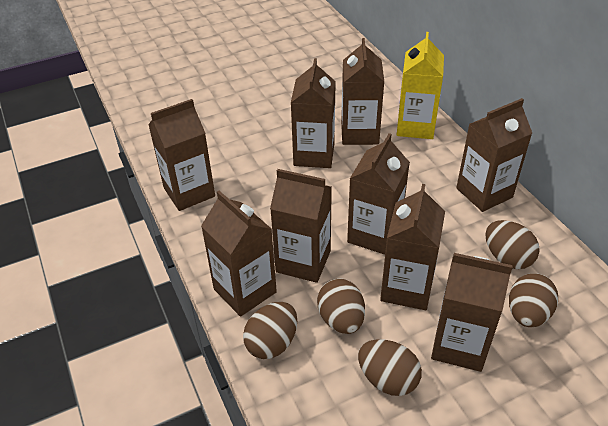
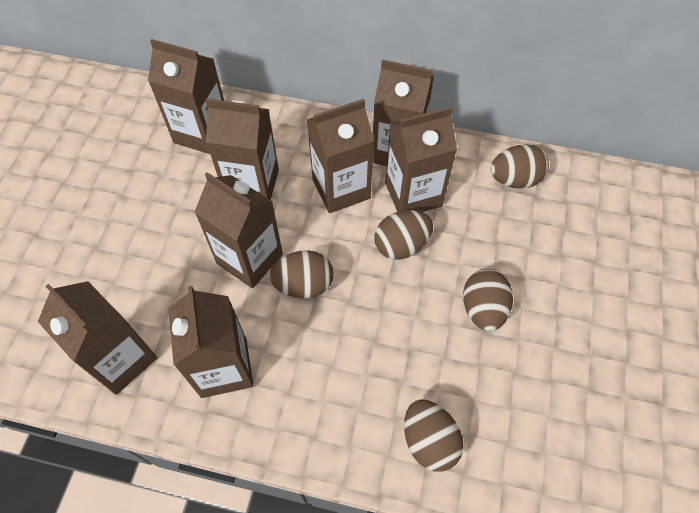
brown carton: 9 -> 8
yellow carton: 1 -> 0

